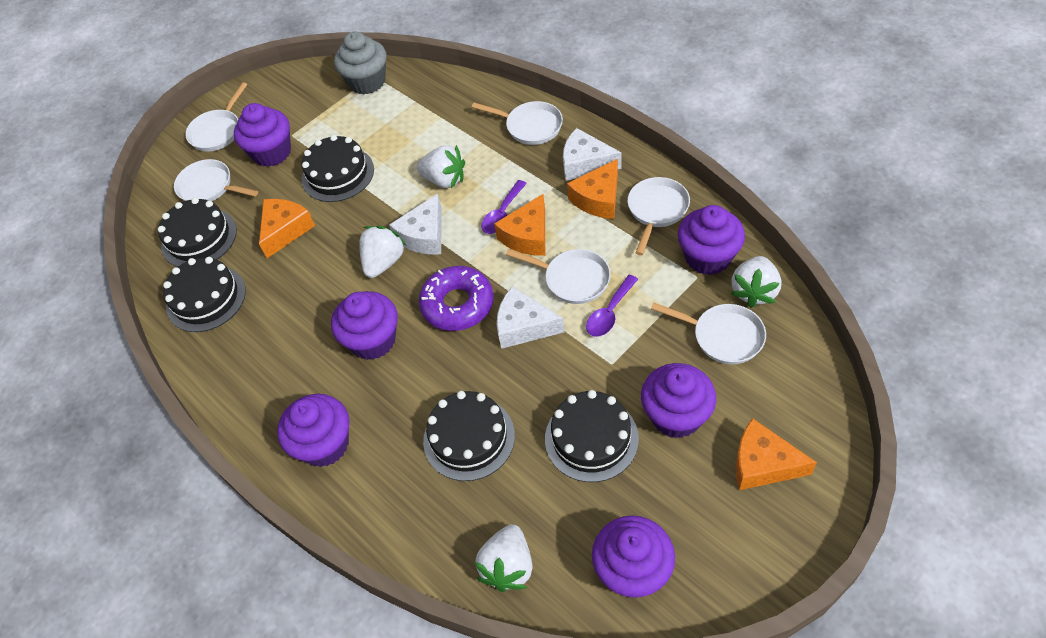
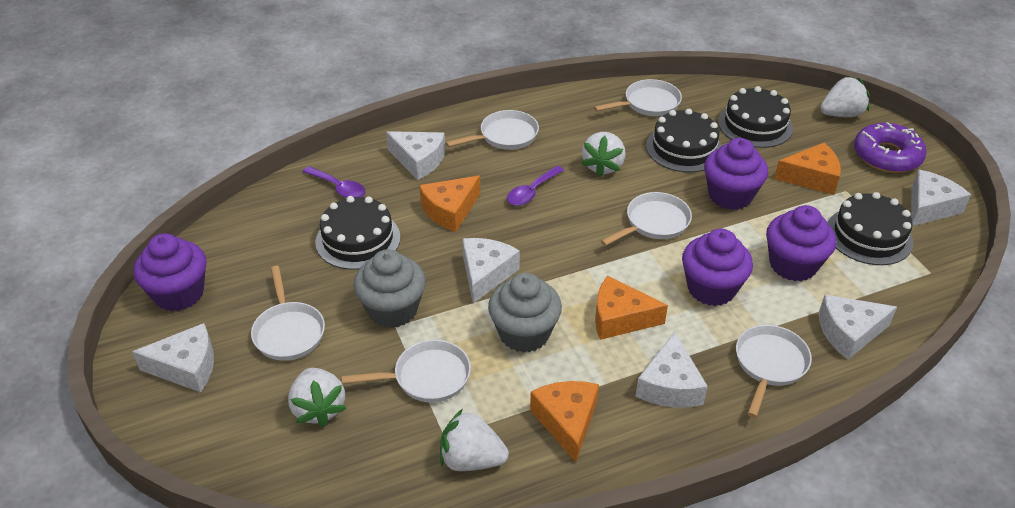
black cake: 5 -> 4
grey cupcake: 1 -> 2
purple cupcake: 6 -> 4
white cheese: 3 -> 6

